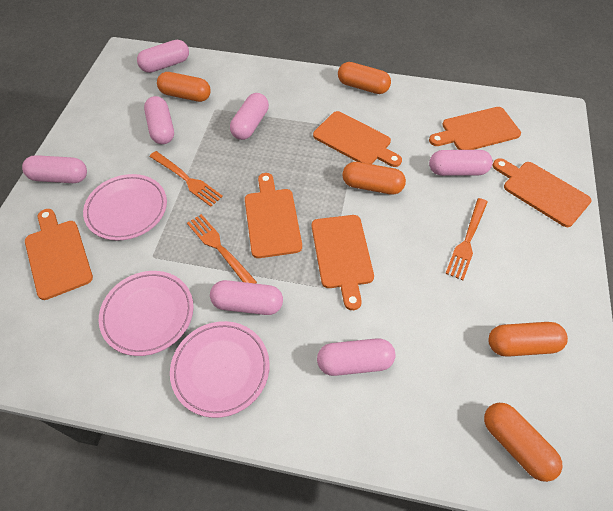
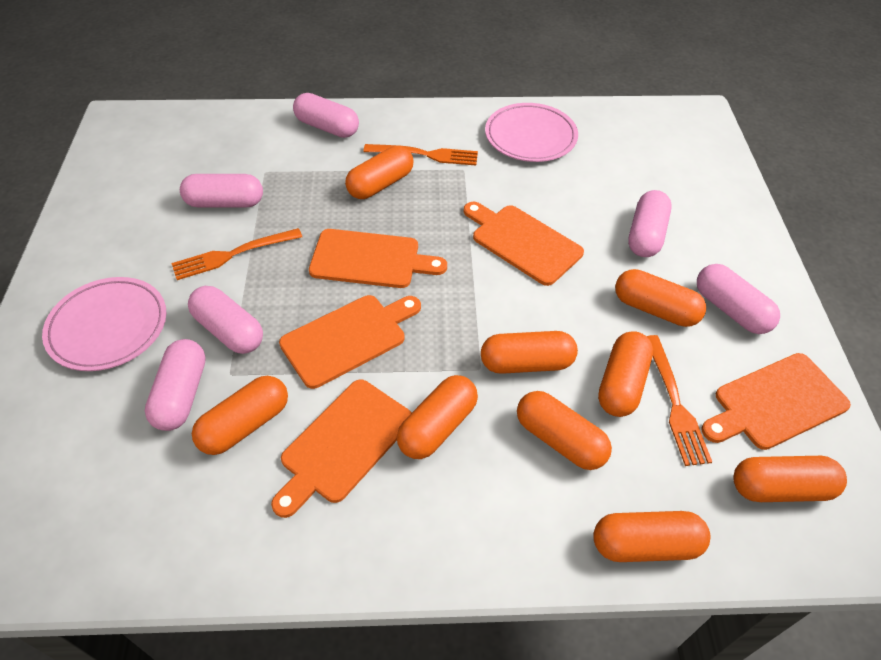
orange capsule: 5 -> 9
orange cutting board: 6 -> 5
pink capsule: 7 -> 6
pink plate: 3 -> 2

